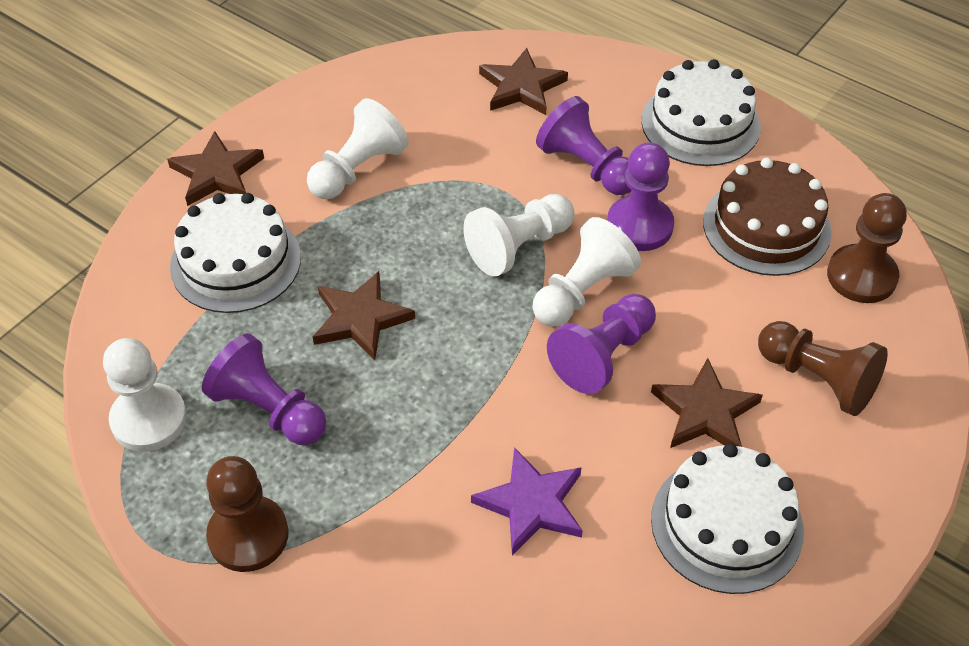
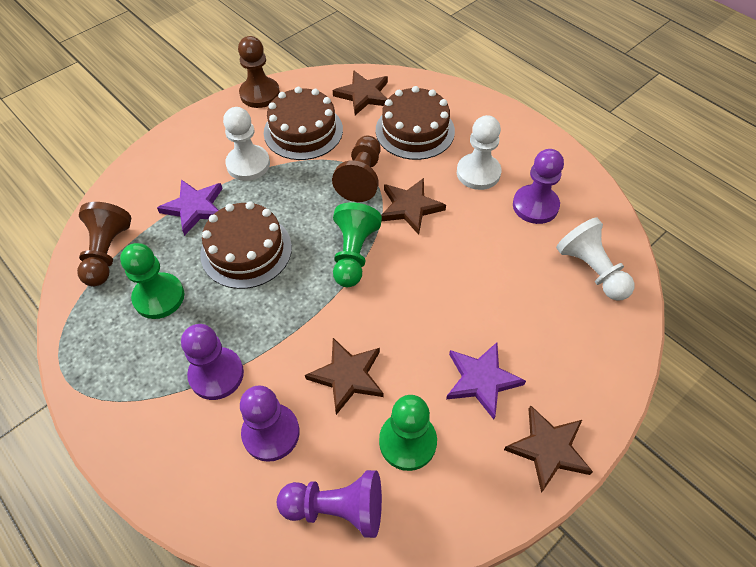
brown cake: 1 -> 3
green pawn: 0 -> 3
purple star: 1 -> 2
white cake: 3 -> 0
white pawn: 4 -> 3

